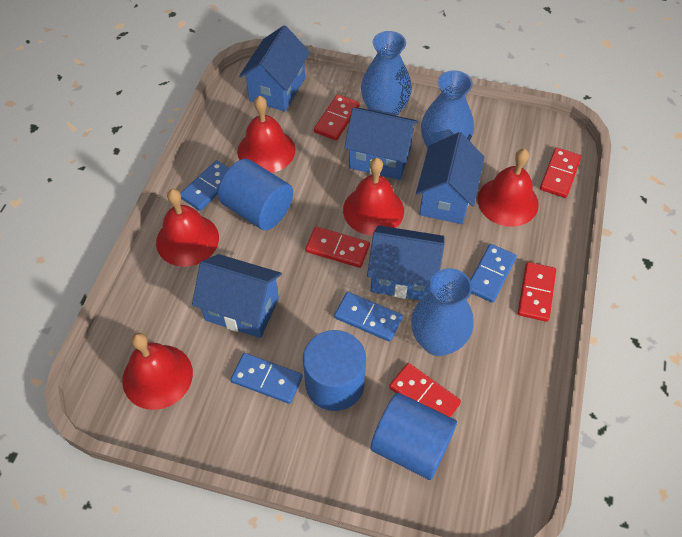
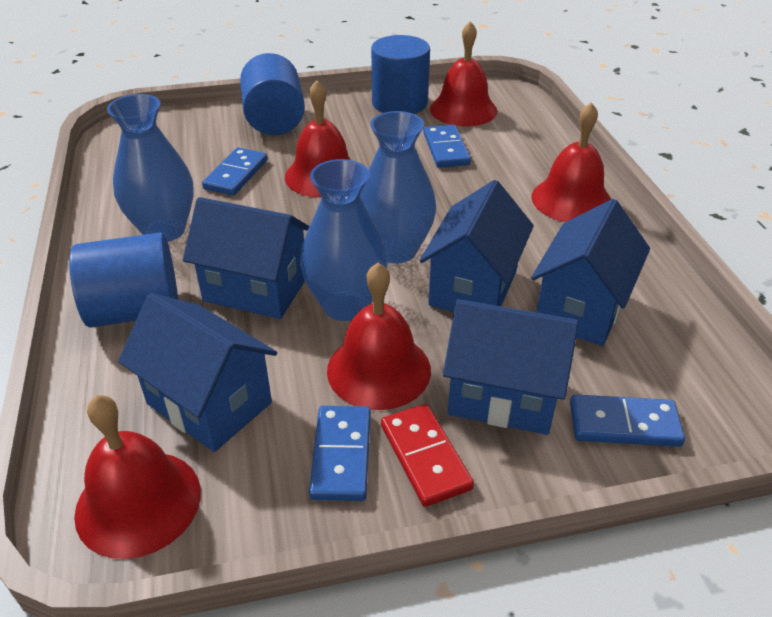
red domino: 5 -> 1

